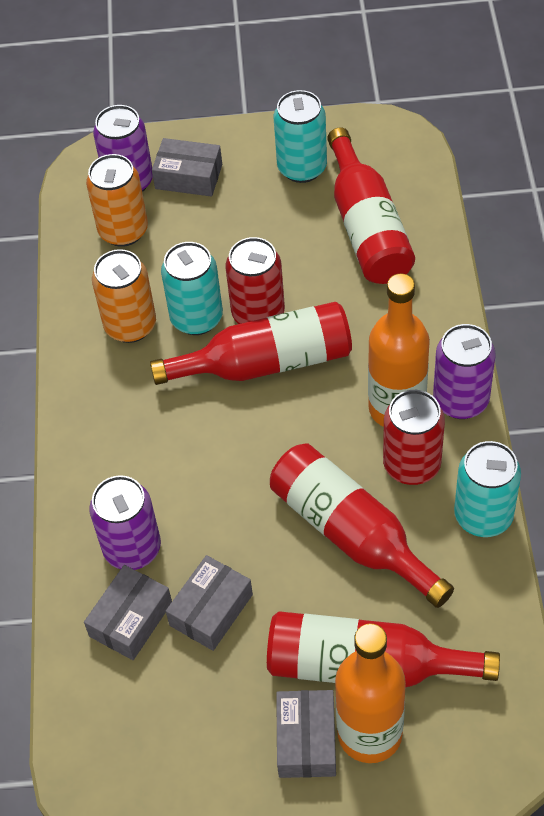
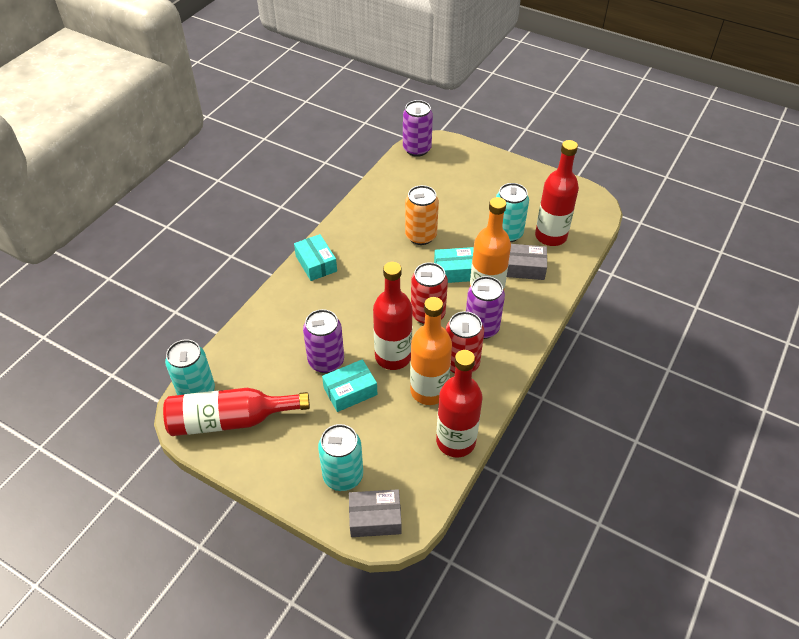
grey box: 4 -> 2
orange can: 2 -> 1
turquoise box: 0 -> 3

